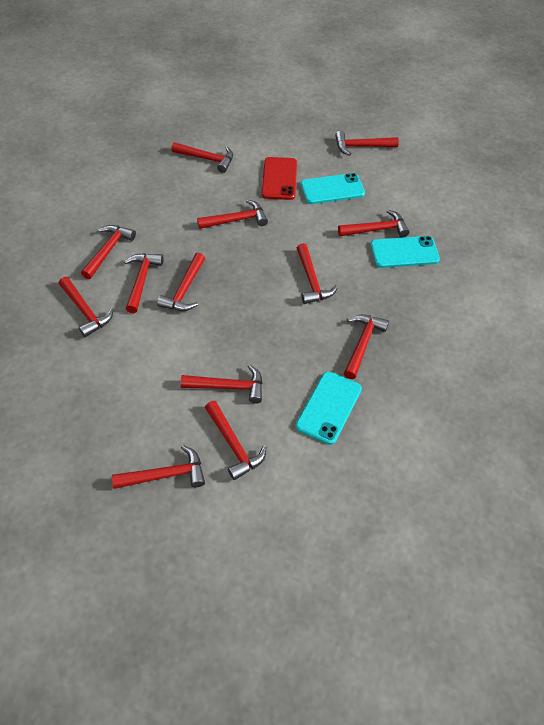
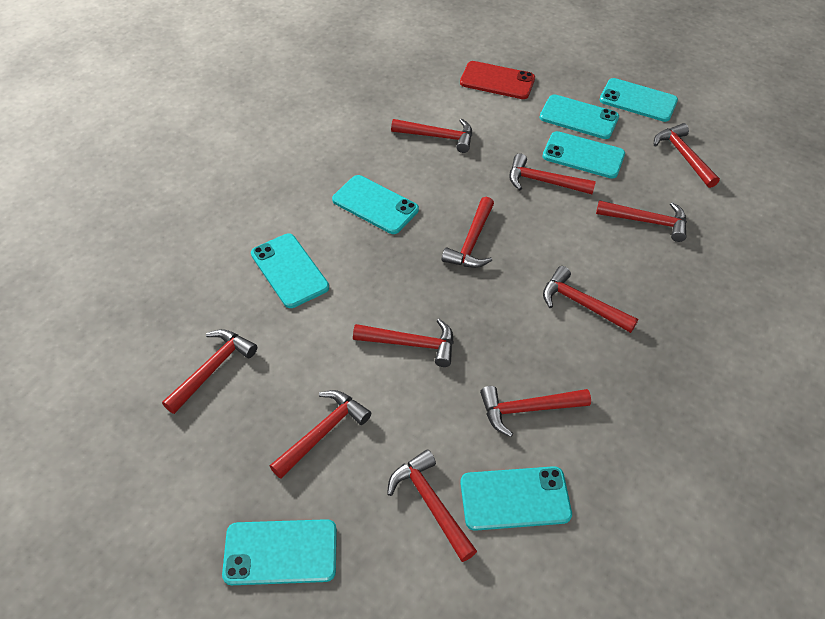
red hammer: 13 -> 11
turquoise phone: 3 -> 7

